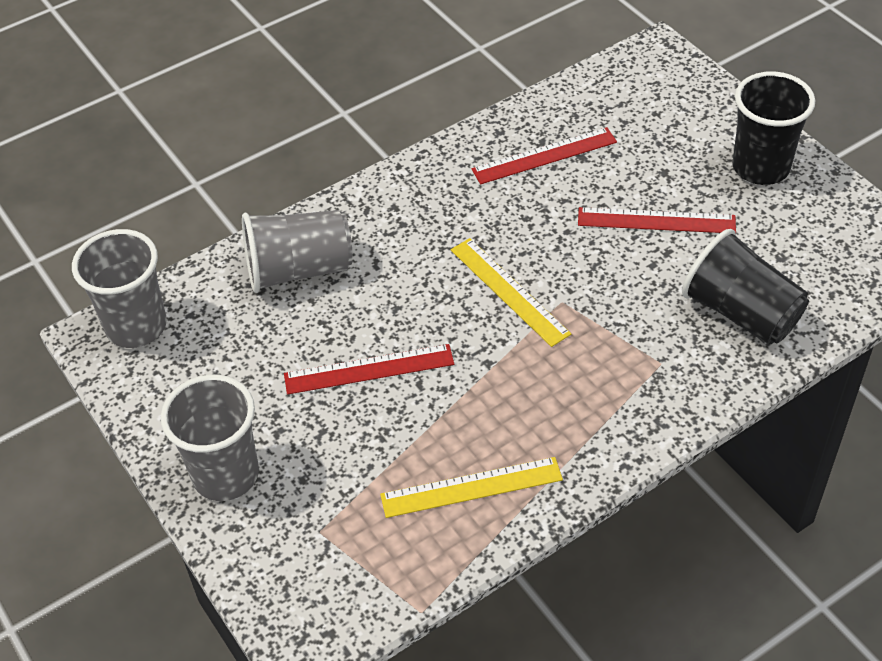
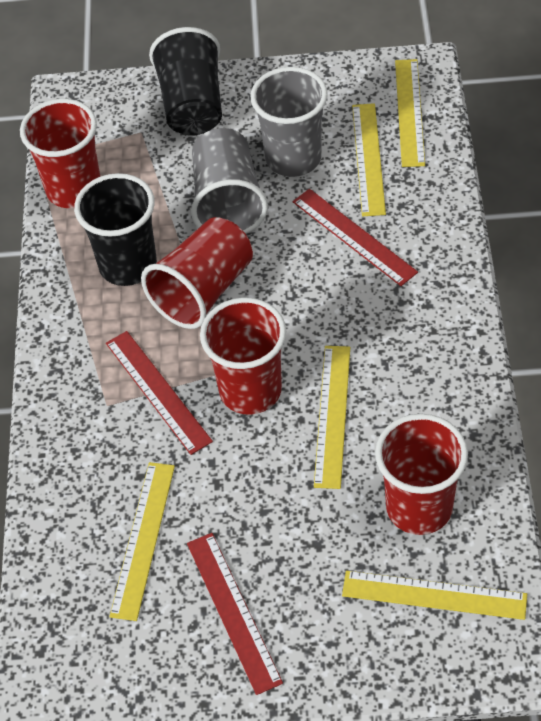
grey cup: 3 -> 2
red cup: 0 -> 4
yellow ruler: 2 -> 5

